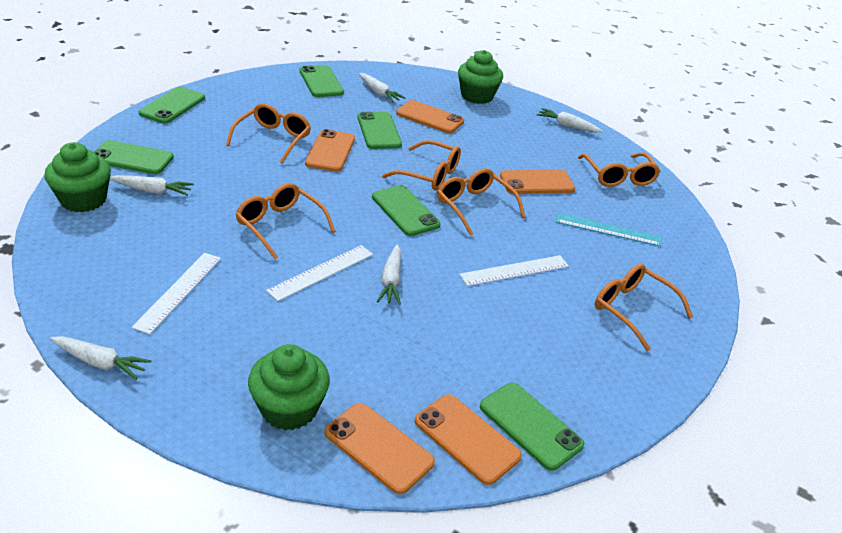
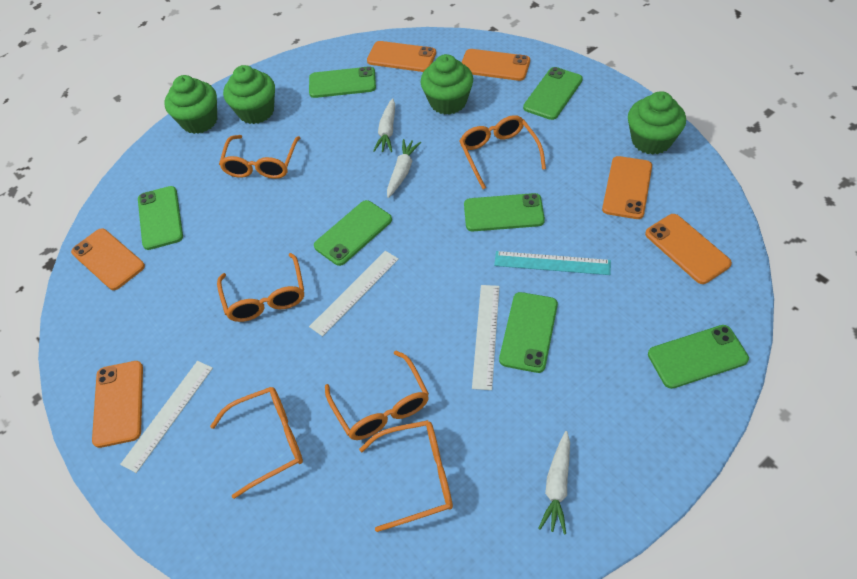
green cupcake: 3 -> 4
green phone: 6 -> 7
orange phone: 5 -> 6
white carrot: 5 -> 3

